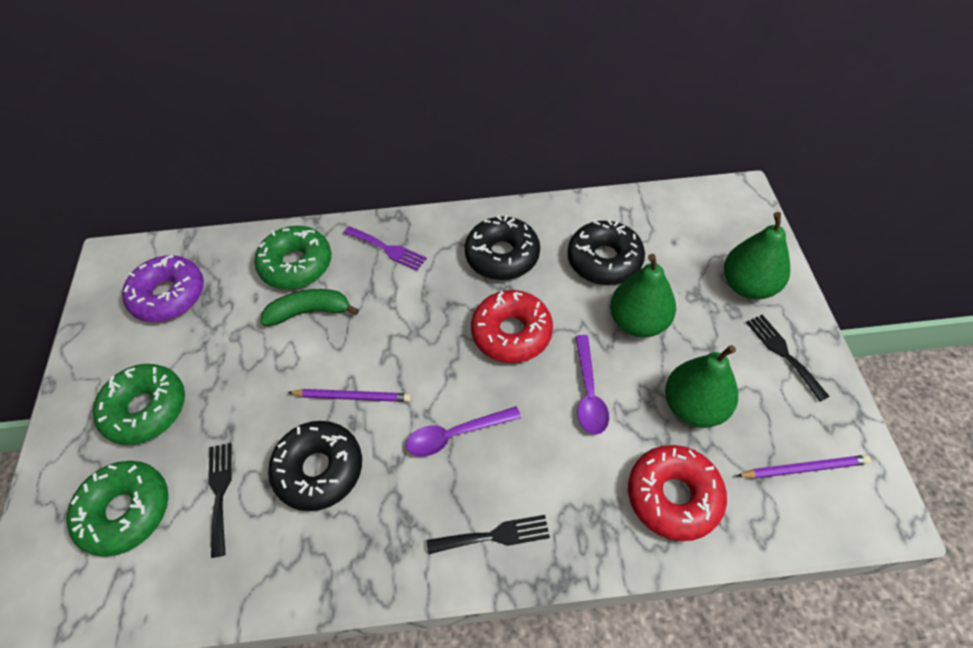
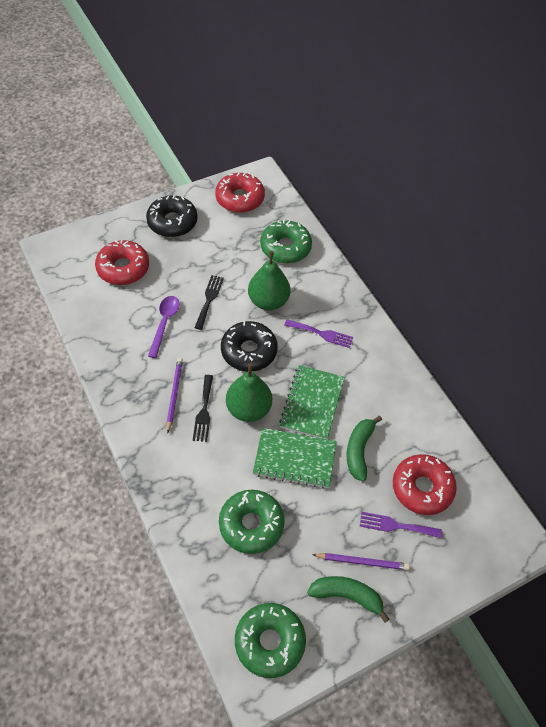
black donut: 3 -> 2
black fork: 3 -> 2
green banana: 1 -> 2
green notebook: 0 -> 2
green pear: 3 -> 2
purple donut: 1 -> 0
purple fork: 1 -> 2
purple spoon: 2 -> 1
red donut: 2 -> 3

